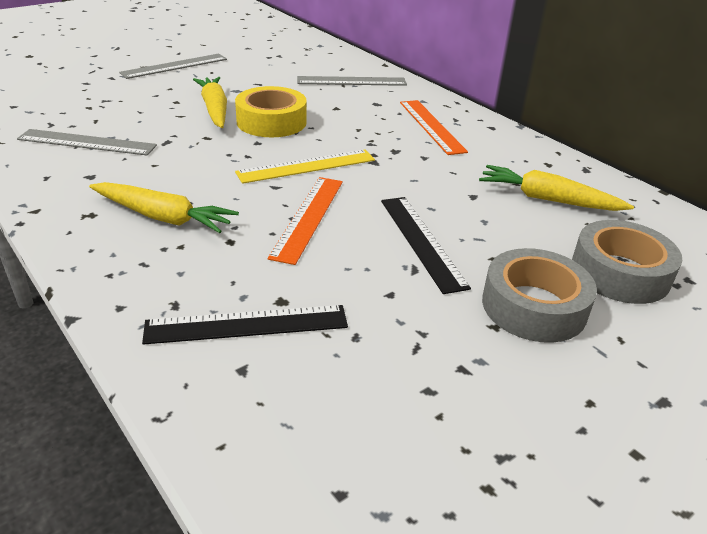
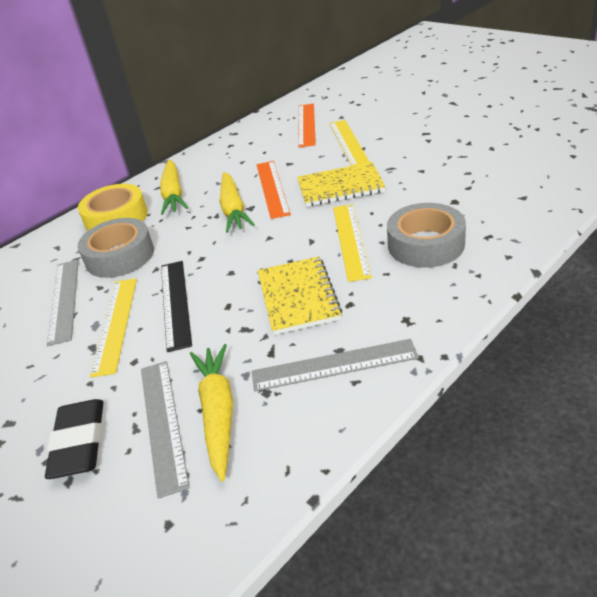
black eraser: 0 -> 1
black ruler: 2 -> 1
yellow notebook: 0 -> 2
yellow ruler: 1 -> 3

